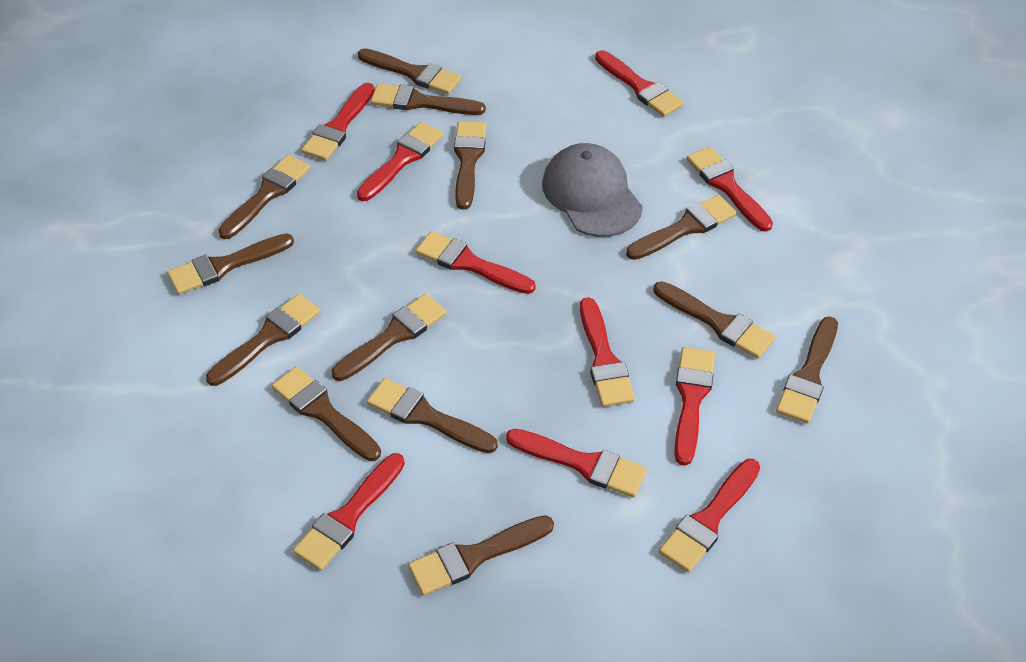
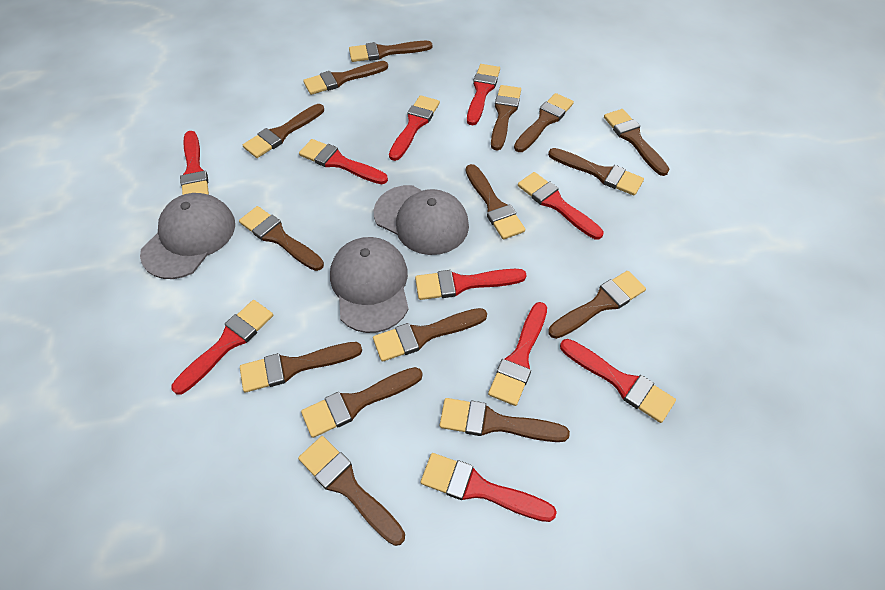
brown brush: 13 -> 15
grey cap: 1 -> 3

